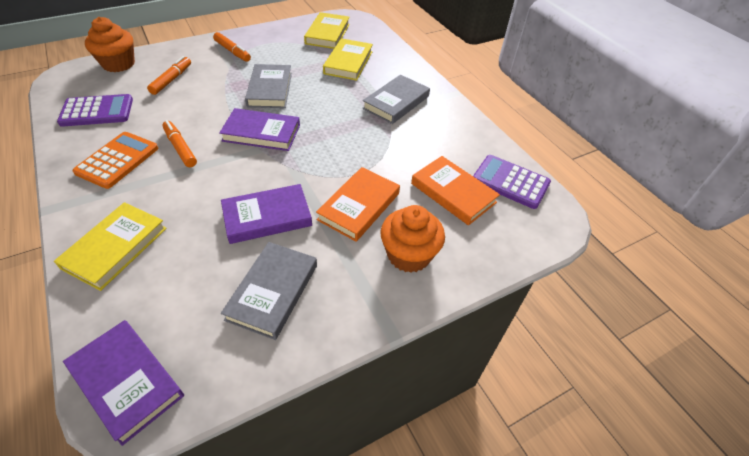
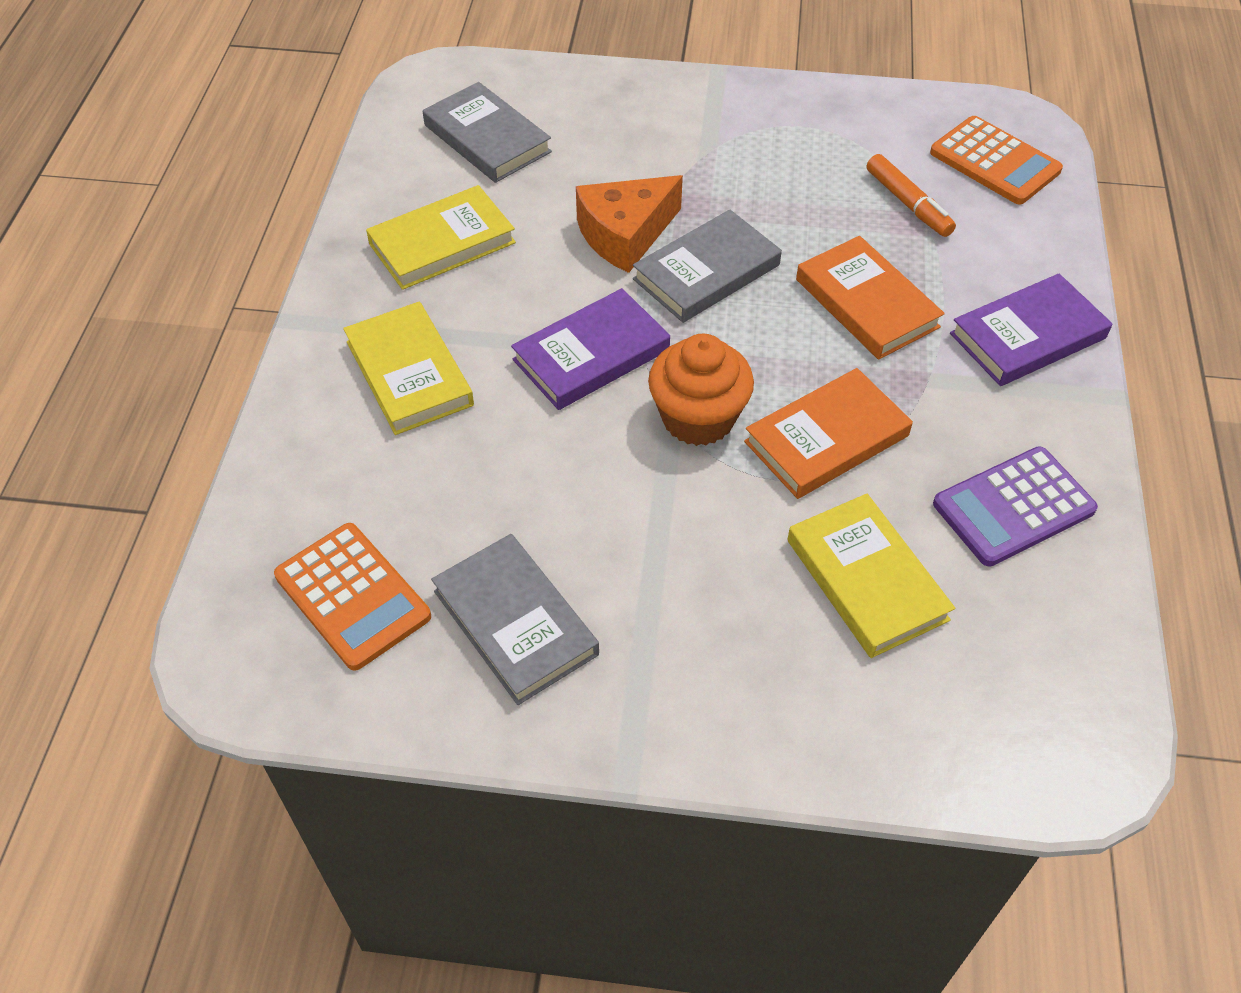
orange calculator: 1 -> 2
orange cheese: 0 -> 1
orange cupcake: 2 -> 1
orange marker: 3 -> 1
purple book: 3 -> 2
purple calculator: 2 -> 1

